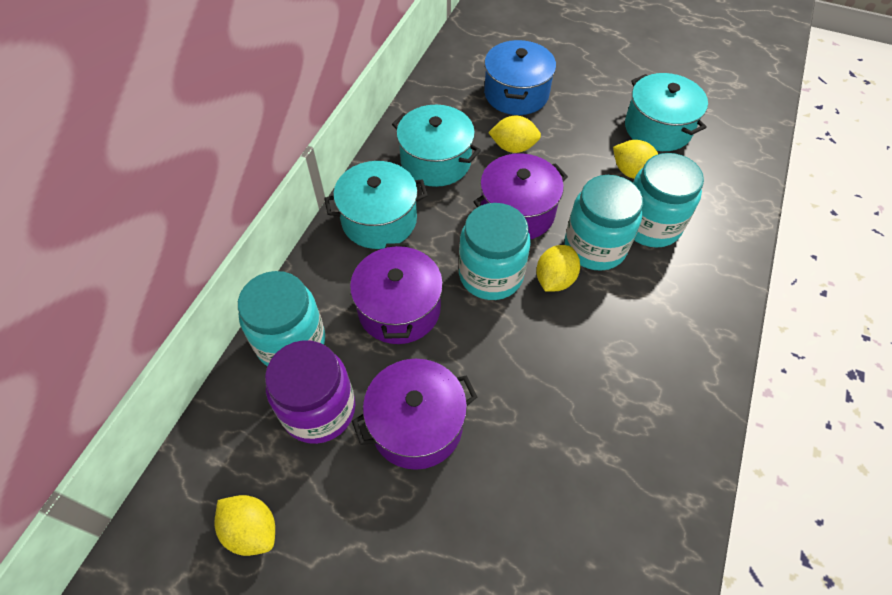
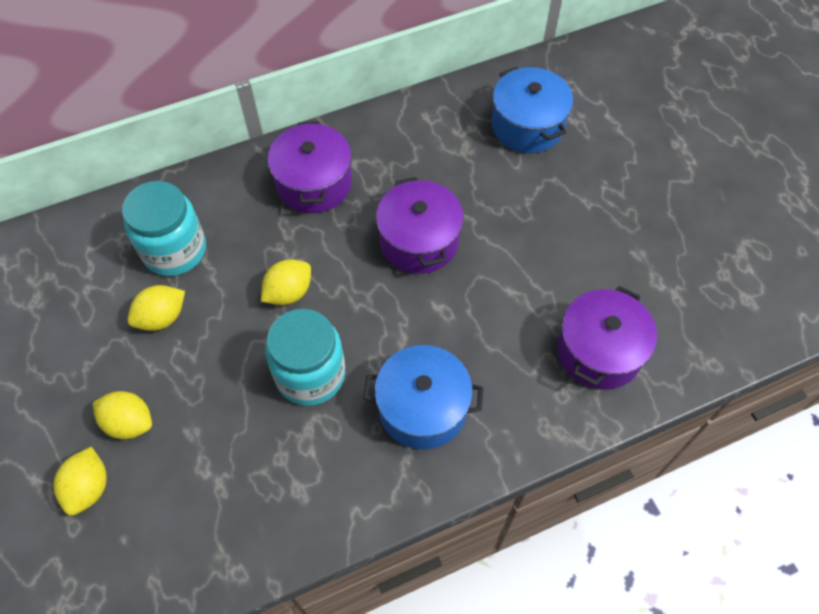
blue pot: 1 -> 2
purple jar: 1 -> 0
turquoise jar: 4 -> 2
turquoise pot: 3 -> 0

